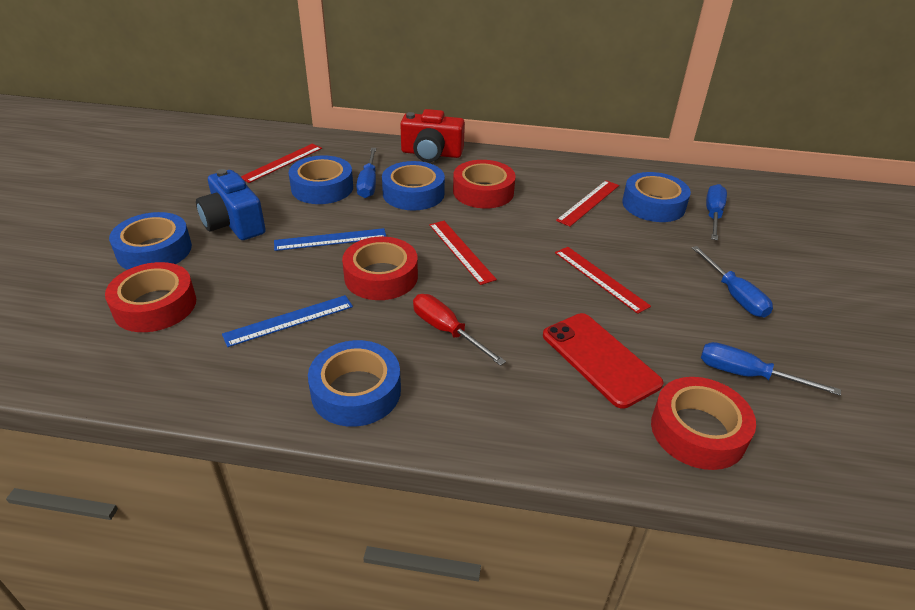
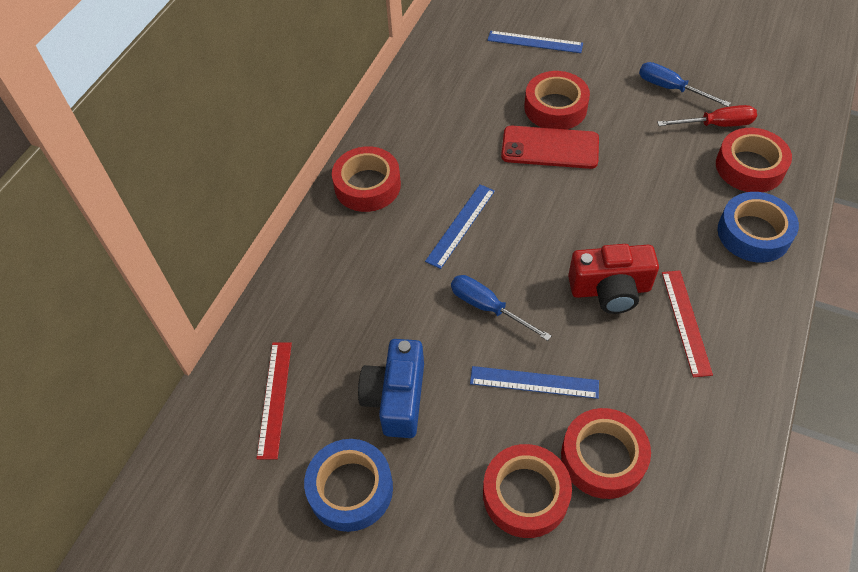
blue ruler: 2 -> 3
blue screwdriver: 4 -> 2
blue tape: 5 -> 2
red ruler: 4 -> 2
red tape: 4 -> 5

